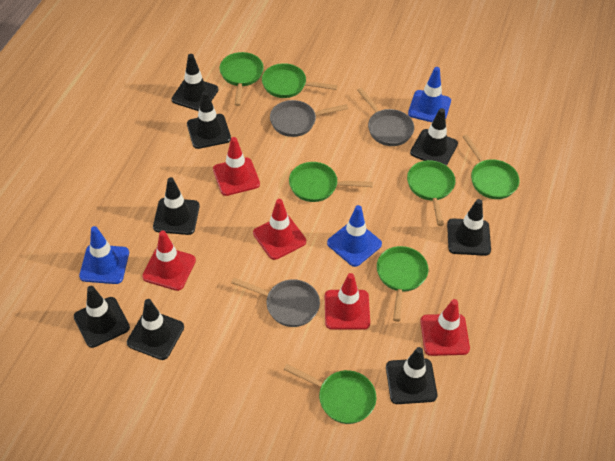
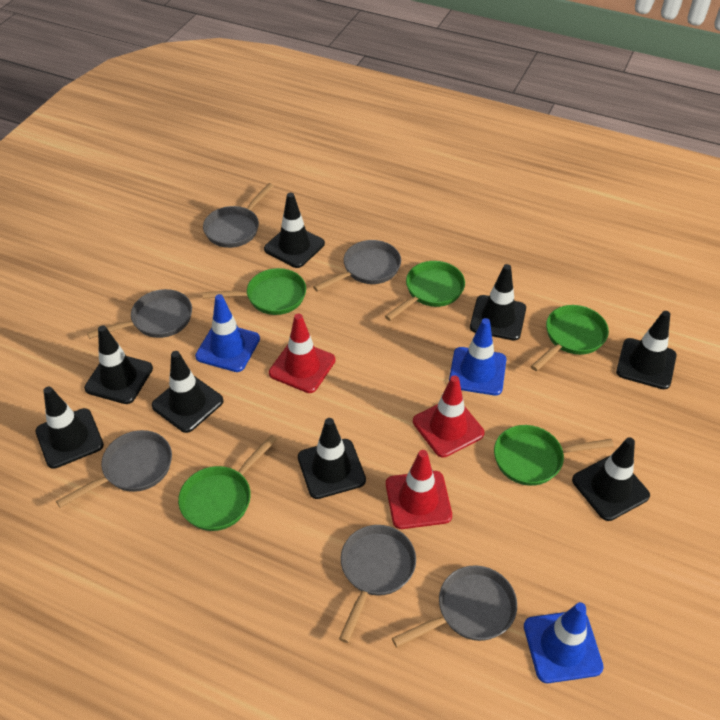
green pan: 7 -> 5
grey pan: 3 -> 6
red traffic cone: 5 -> 3

